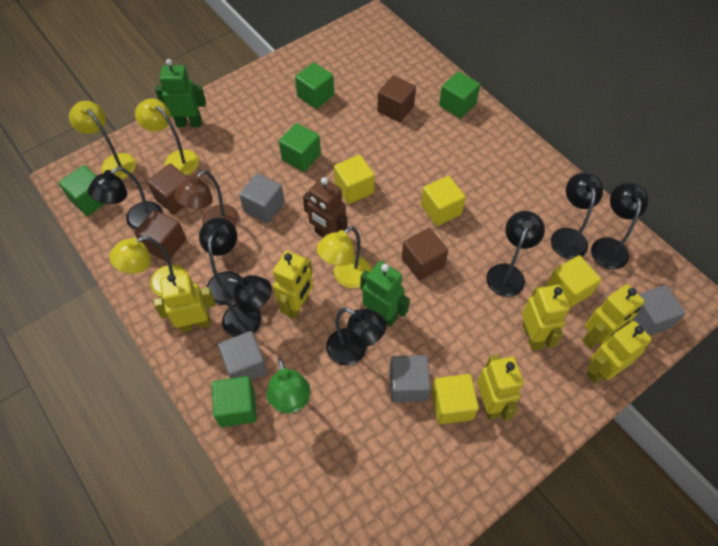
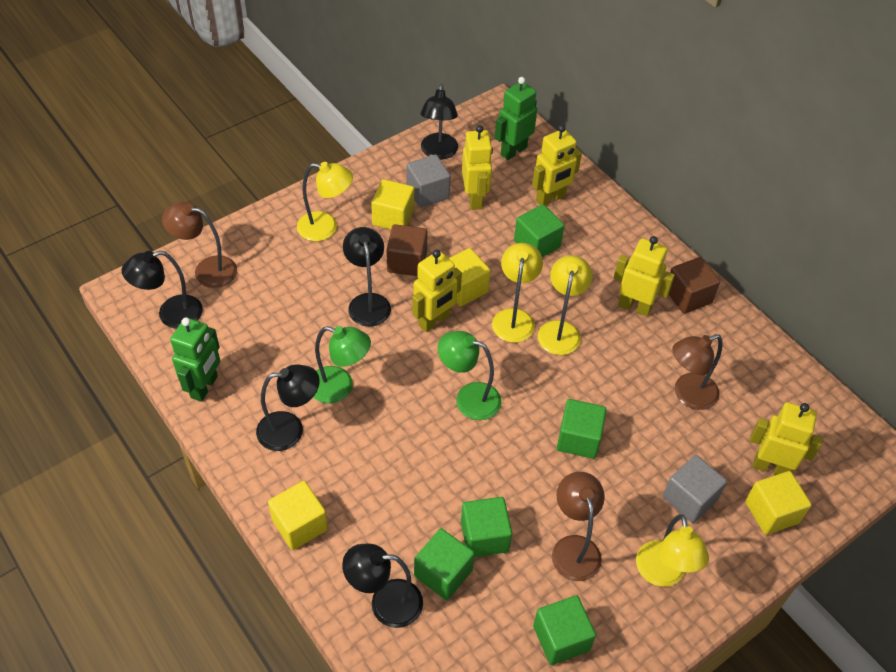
black lamp: 7 -> 5
brown cube: 4 -> 2
brown lamp: 1 -> 3
brown robot: 1 -> 0
green lamp: 1 -> 2
grey cube: 4 -> 2
yellow robot: 6 -> 5

